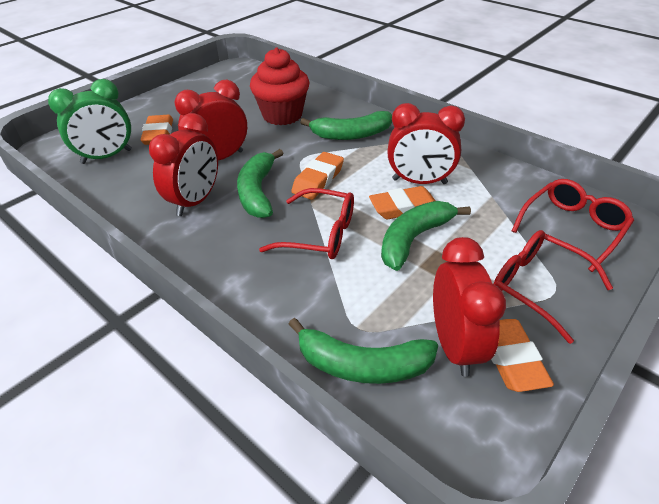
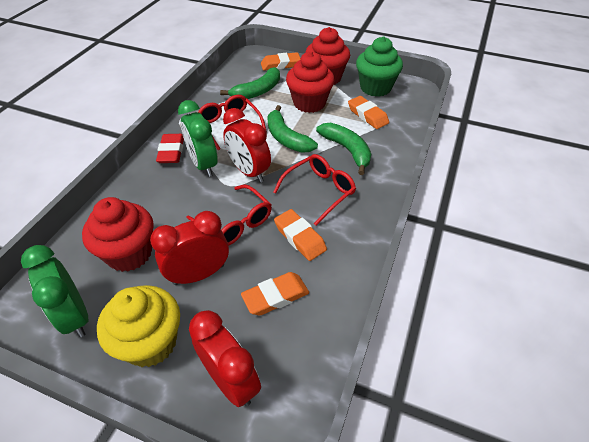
green banana: 4 -> 3
green clock: 1 -> 2
green cupcake: 0 -> 1
red clock: 4 -> 3
red cupcake: 1 -> 3
red eraser: 0 -> 1
yellow cupcake: 0 -> 1

